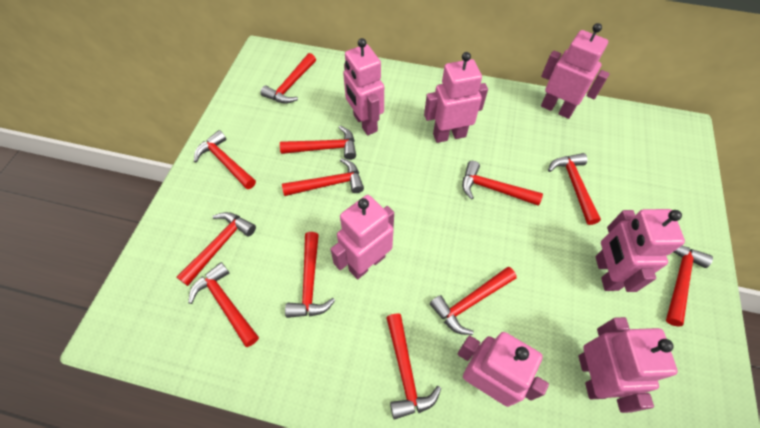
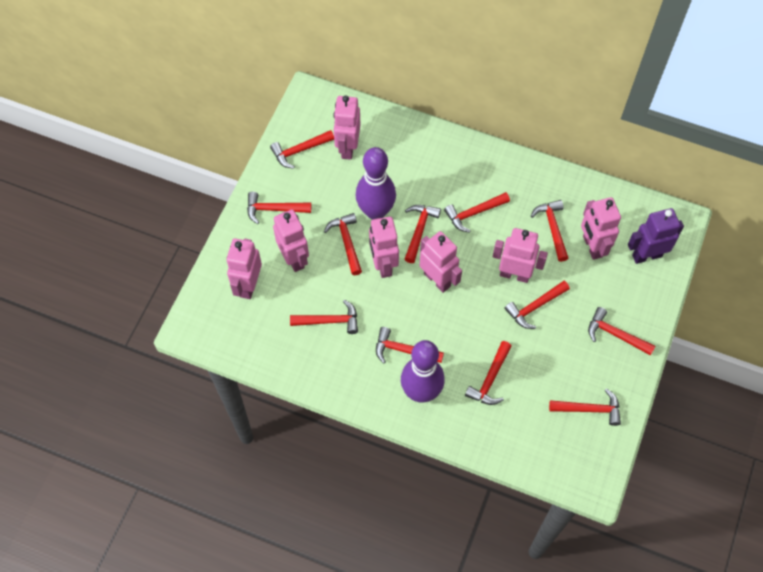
purple bowling pin: 0 -> 2
purple robot: 0 -> 1

